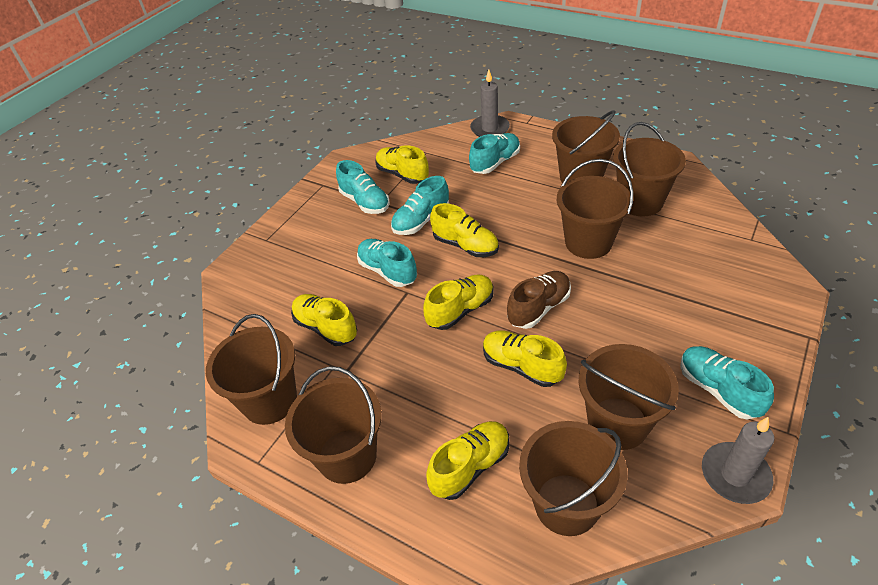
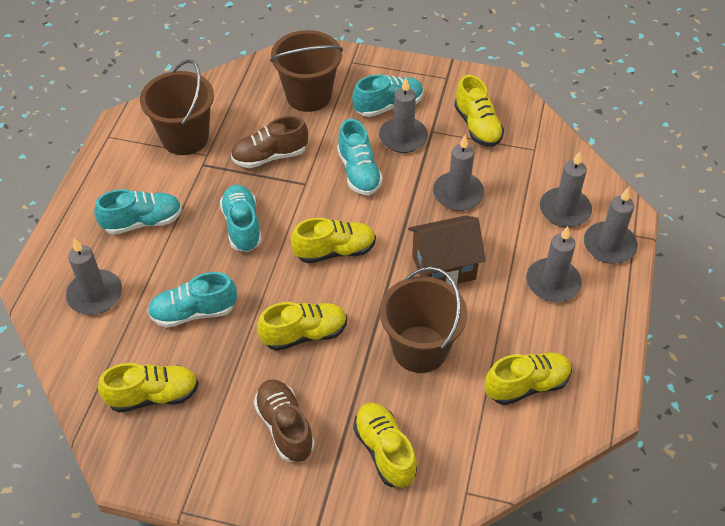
brown bucket: 7 -> 3
brown house: 0 -> 1
brown shoe: 1 -> 2
grey candle: 2 -> 6

